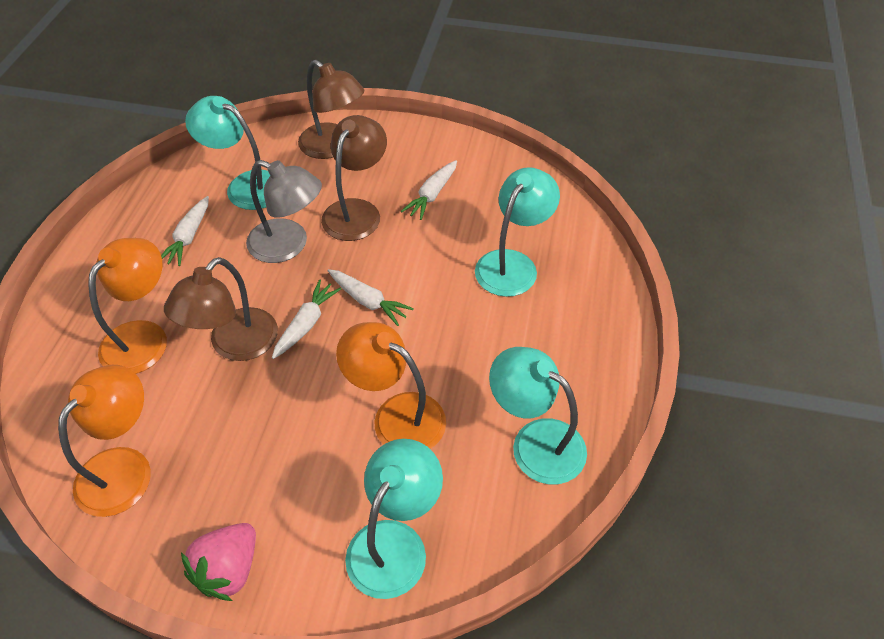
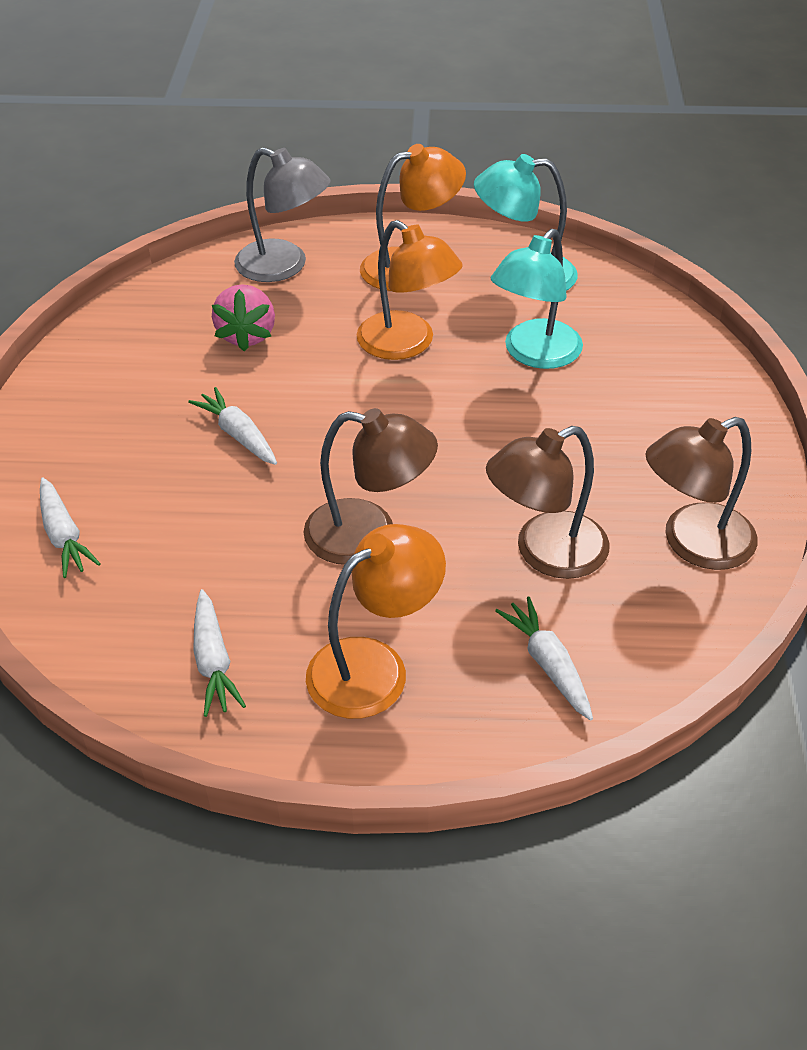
turquoise lamp: 4 -> 2

